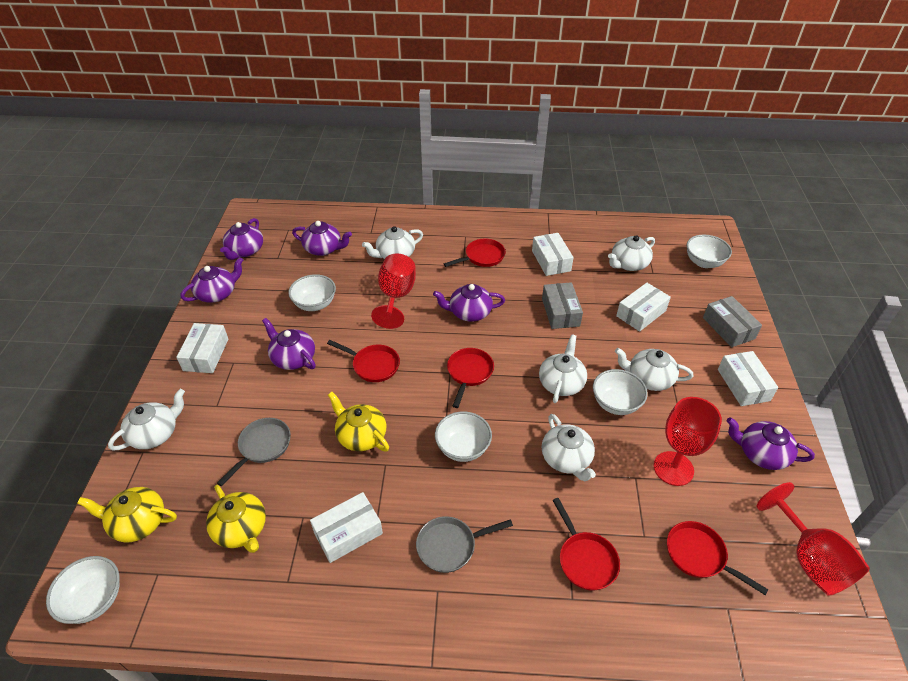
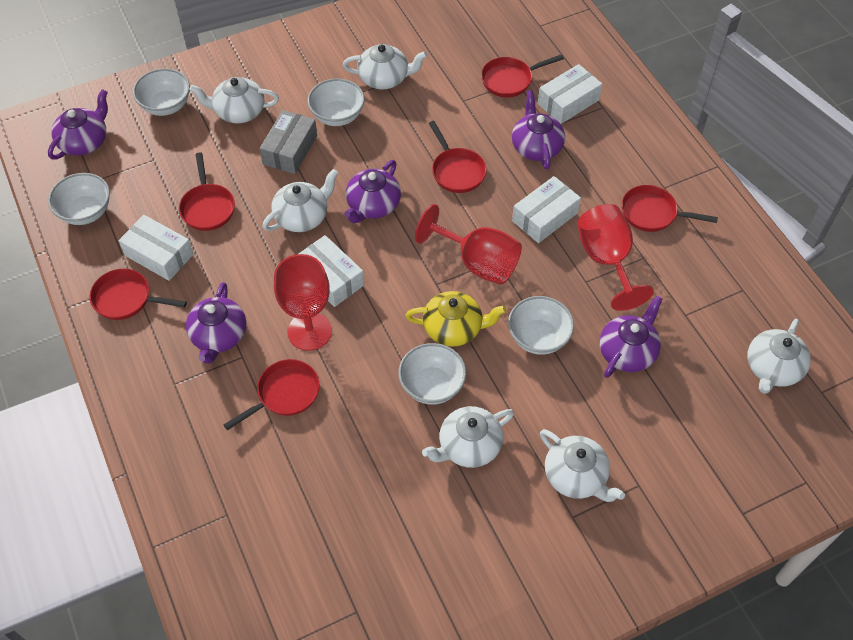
grey box: 2 -> 1
grey pan: 2 -> 0
purple teapot: 6 -> 5
red pan: 5 -> 6
white box: 5 -> 4
yellow teapot: 3 -> 1

